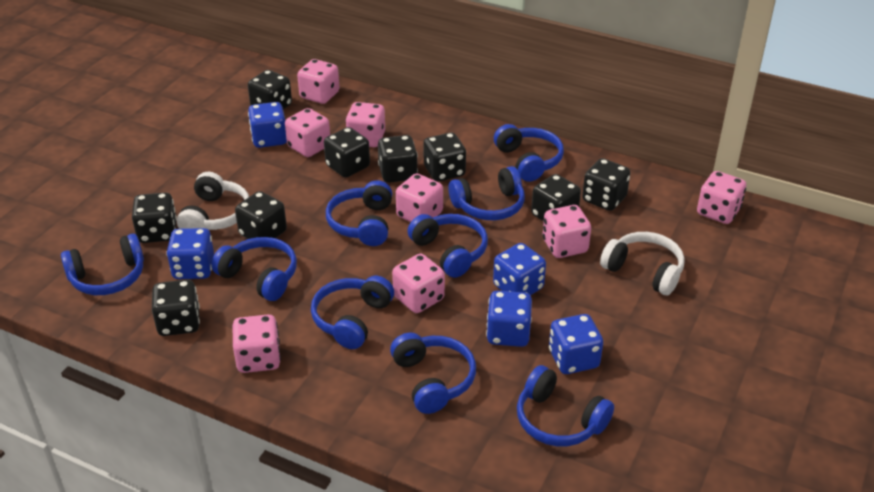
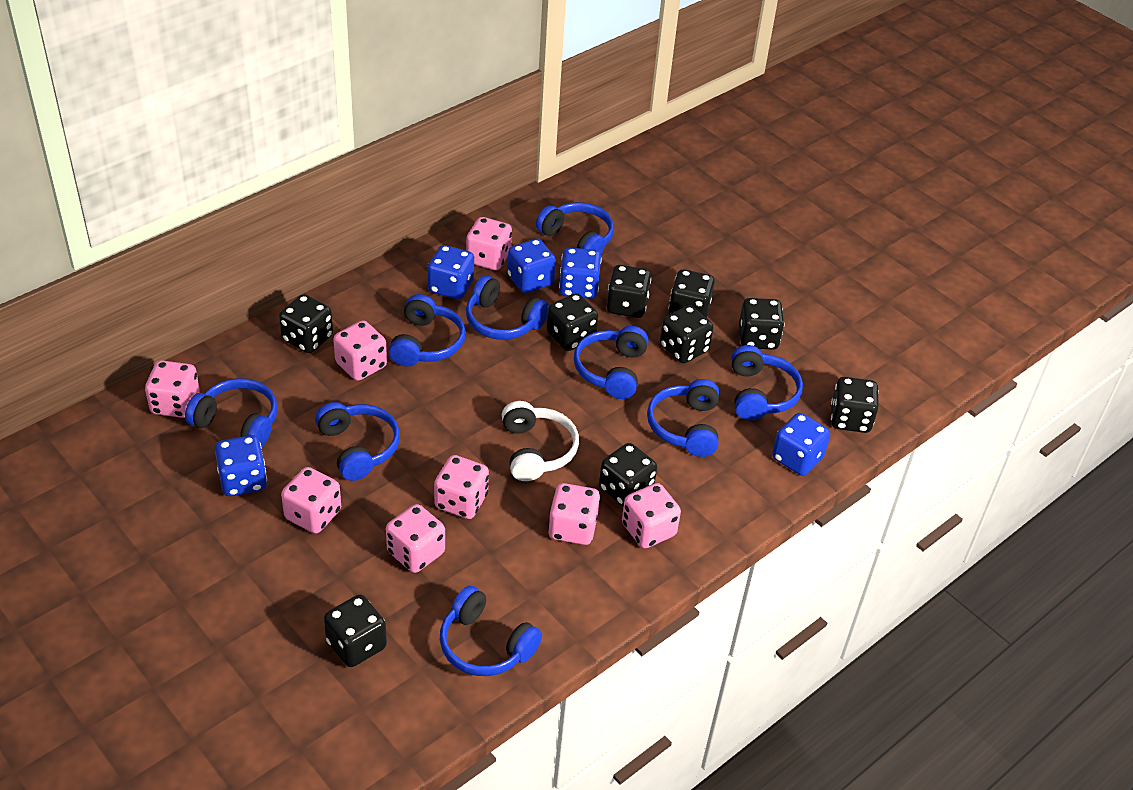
white headphones: 2 -> 1

